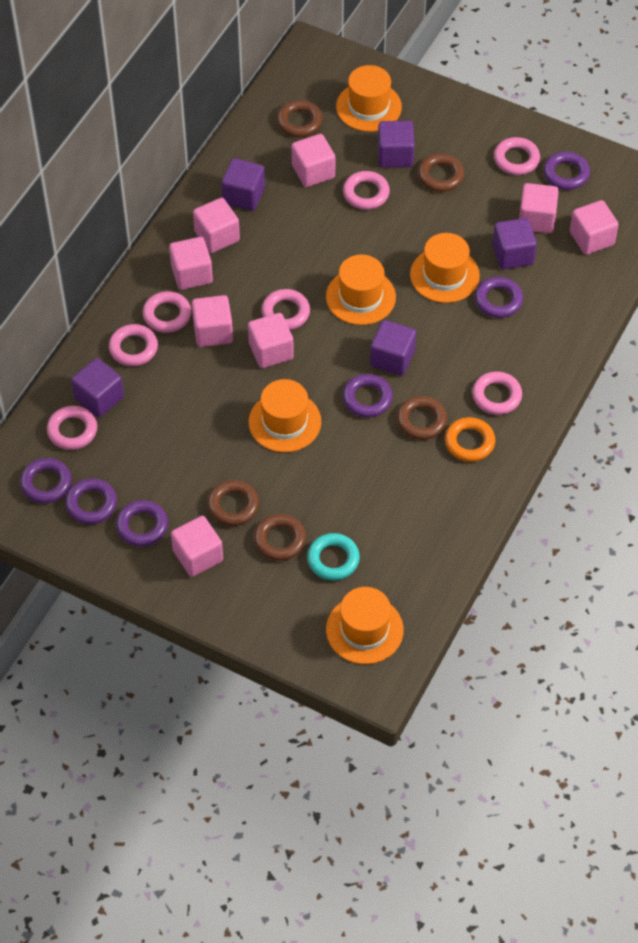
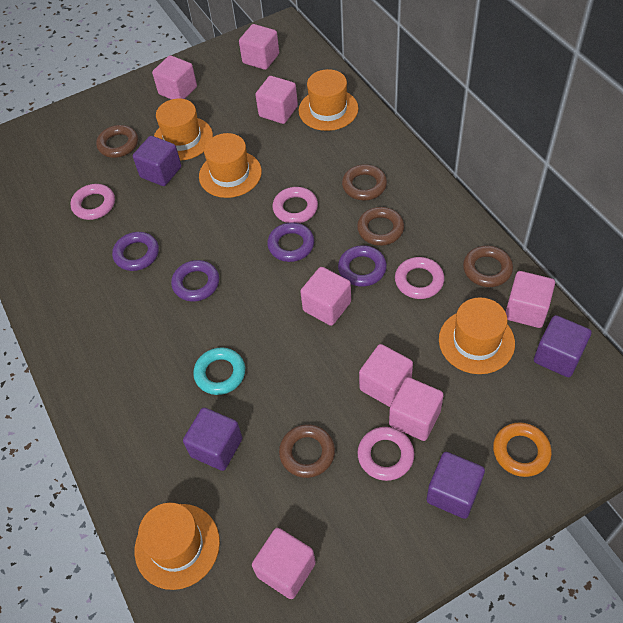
pink ring: 7 -> 4
purple cube: 5 -> 4
purple ring: 6 -> 4

